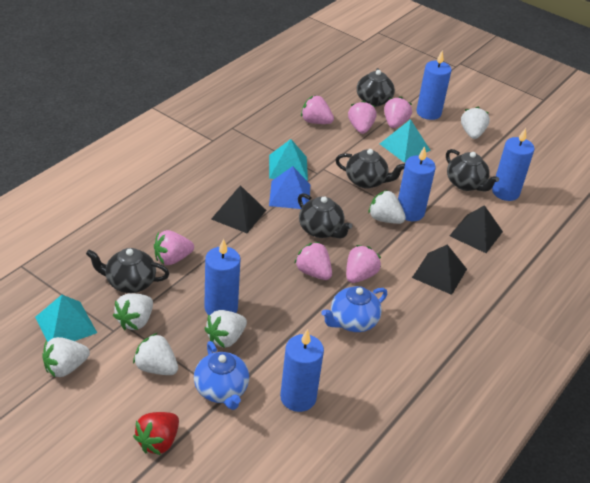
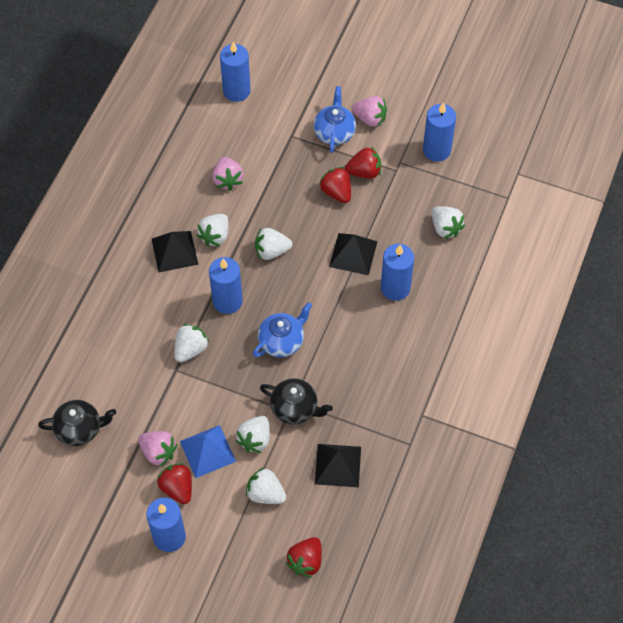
black teapot: 5 -> 2
pink strawberry: 6 -> 3
red strawberry: 1 -> 4
turquoise pyramid: 3 -> 0

